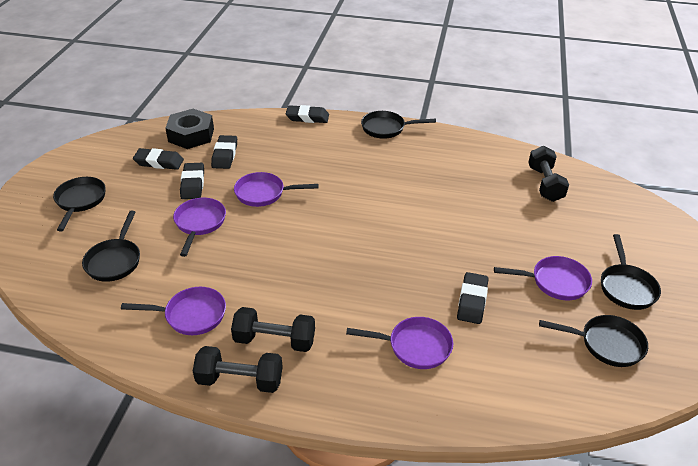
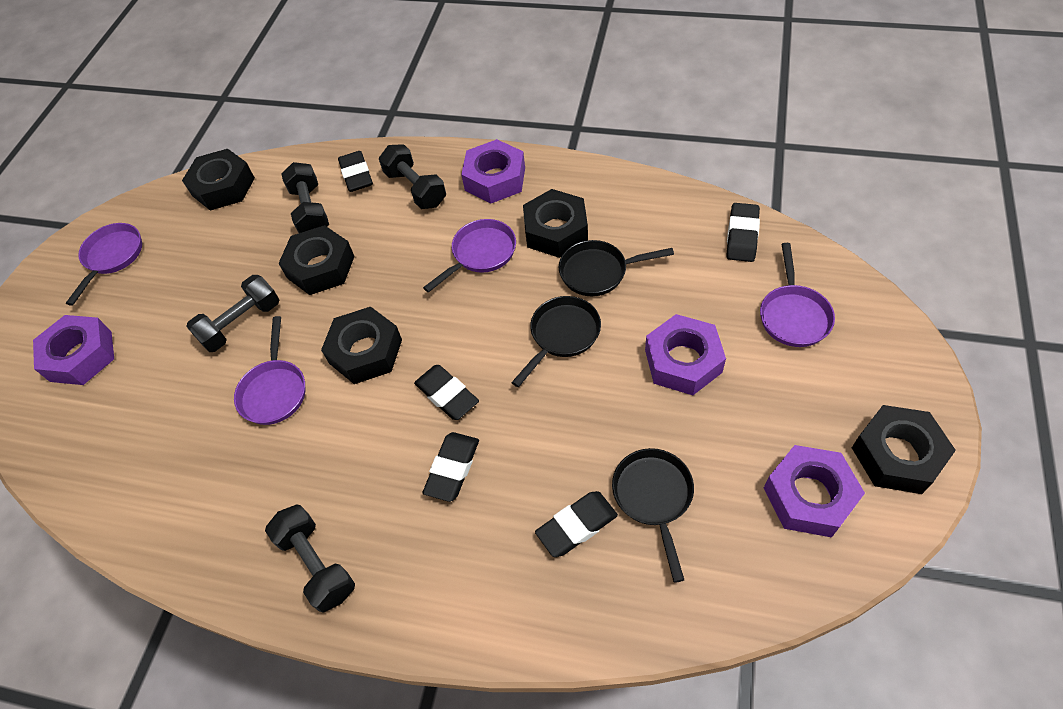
black dumbbell: 3 -> 4
black nut: 1 -> 5
black pan: 5 -> 3
purple nut: 0 -> 4
purple pan: 5 -> 4

